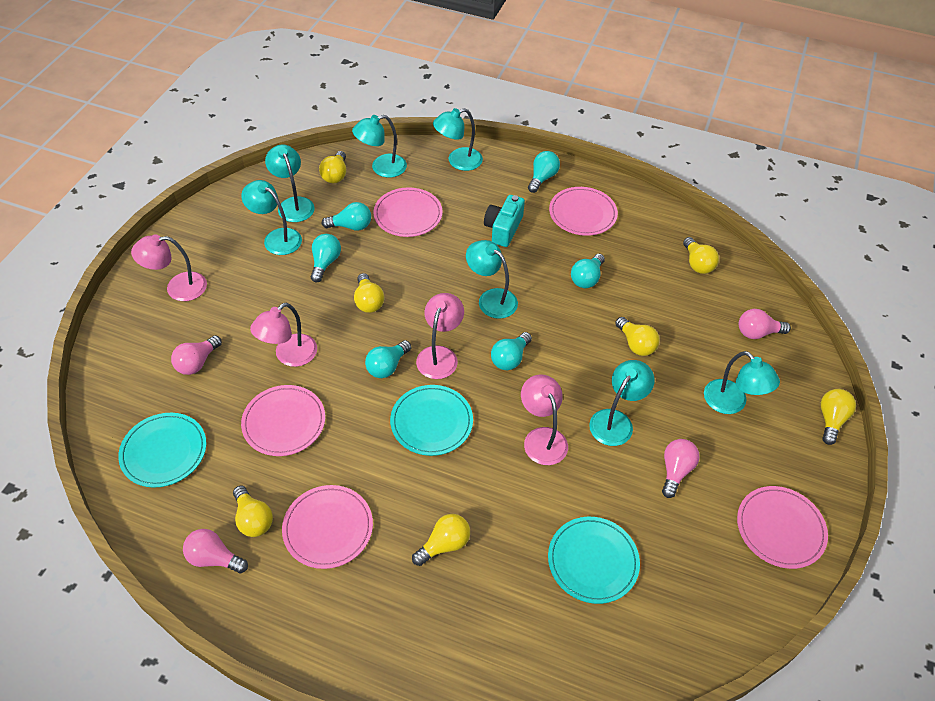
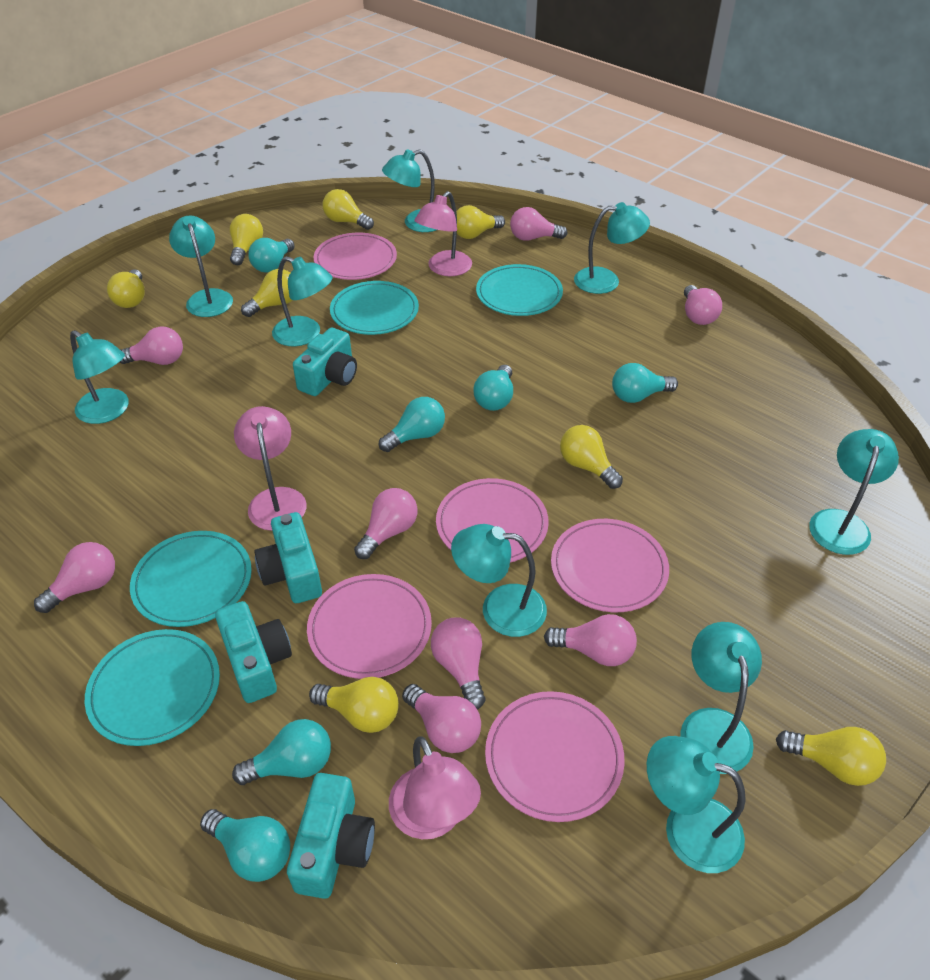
pink lamp: 4 -> 3
pink light bulb: 4 -> 8
turquoise camera: 1 -> 4
turquoise lamp: 7 -> 9
turquoise plate: 3 -> 4
yellow light bulb: 7 -> 8

